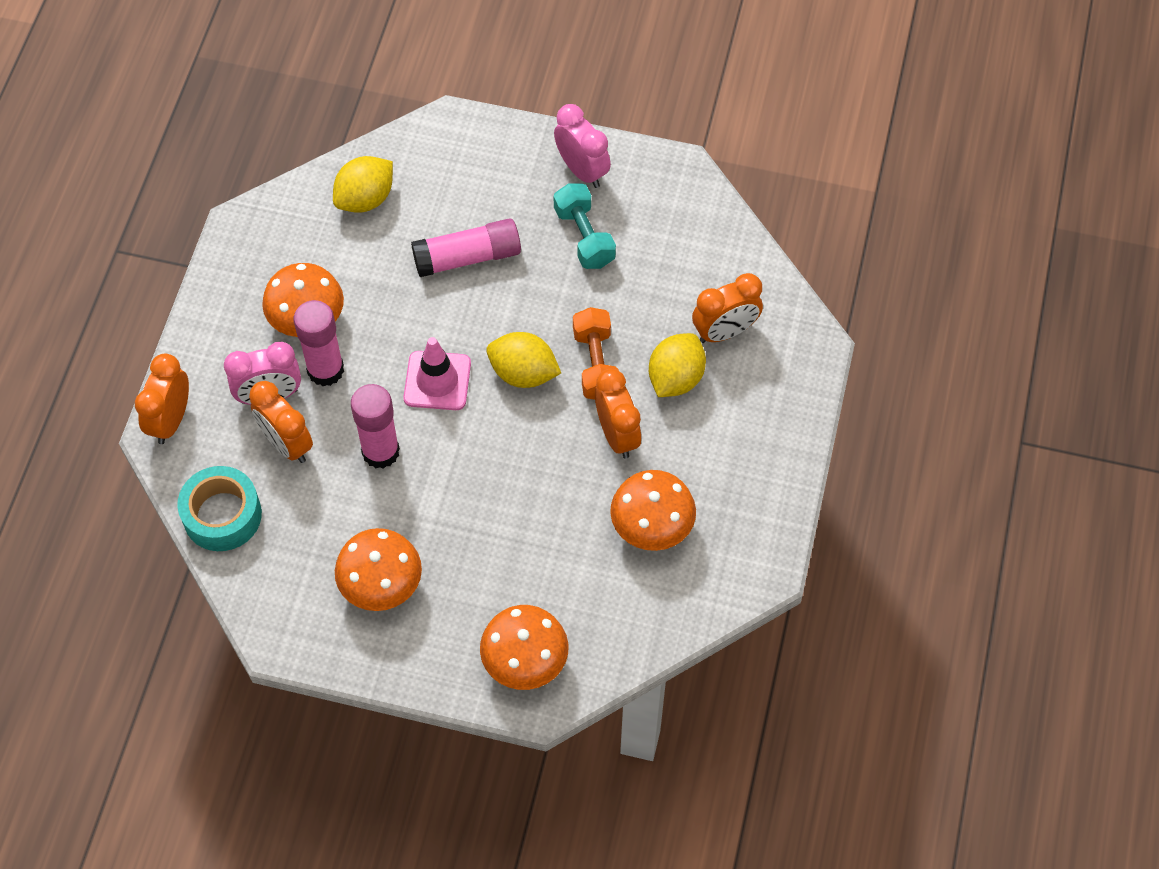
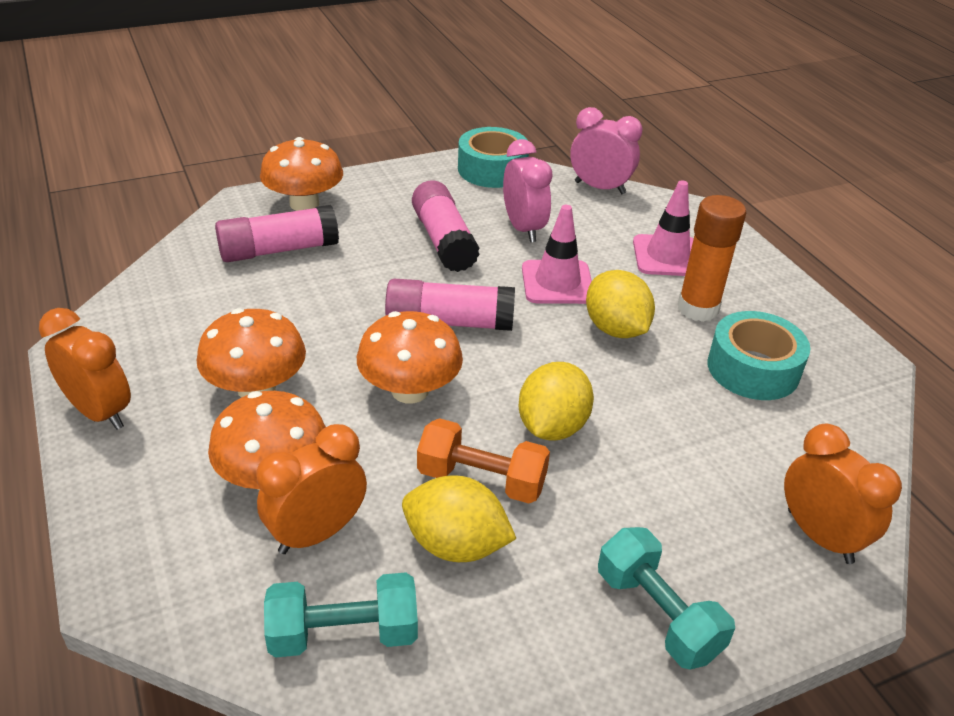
orange clock: 4 -> 3
orange glue stick: 0 -> 1
pink traffic cone: 1 -> 2
turquoise dumbbell: 1 -> 2
turquoise tape: 1 -> 2

